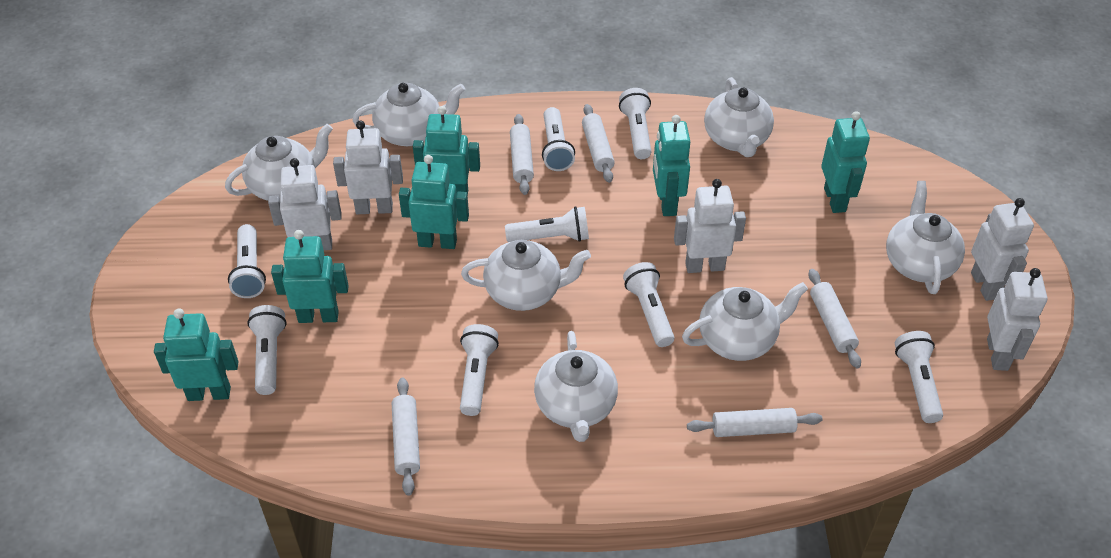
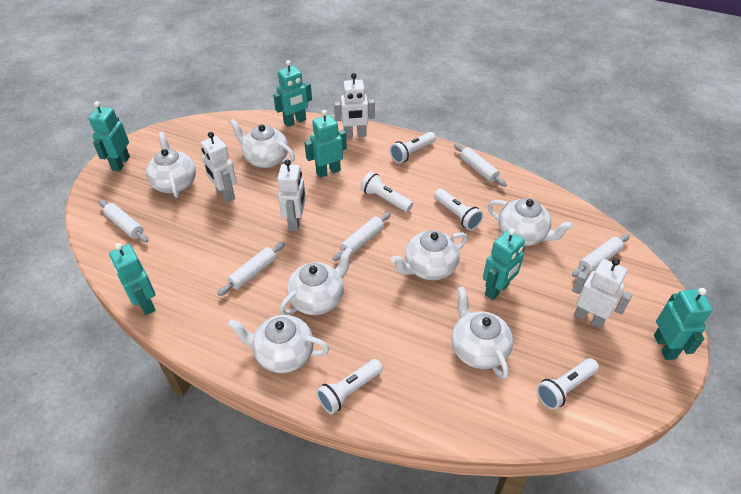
white flashlight: 8 -> 5
white robot: 5 -> 4

